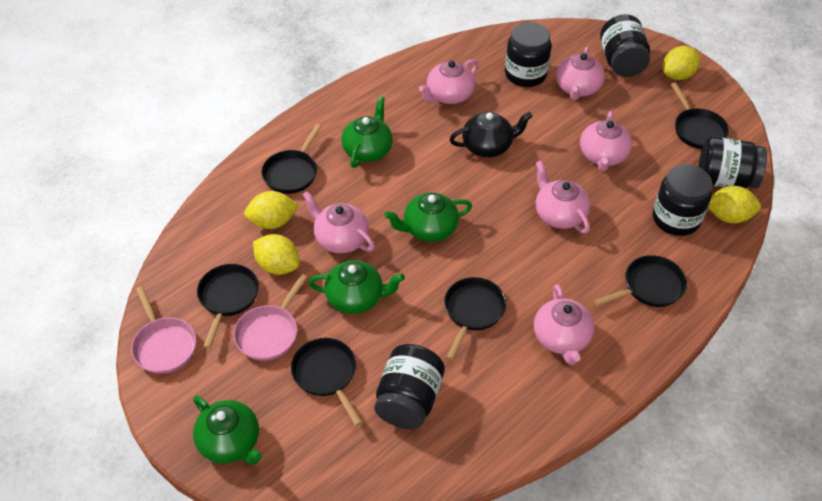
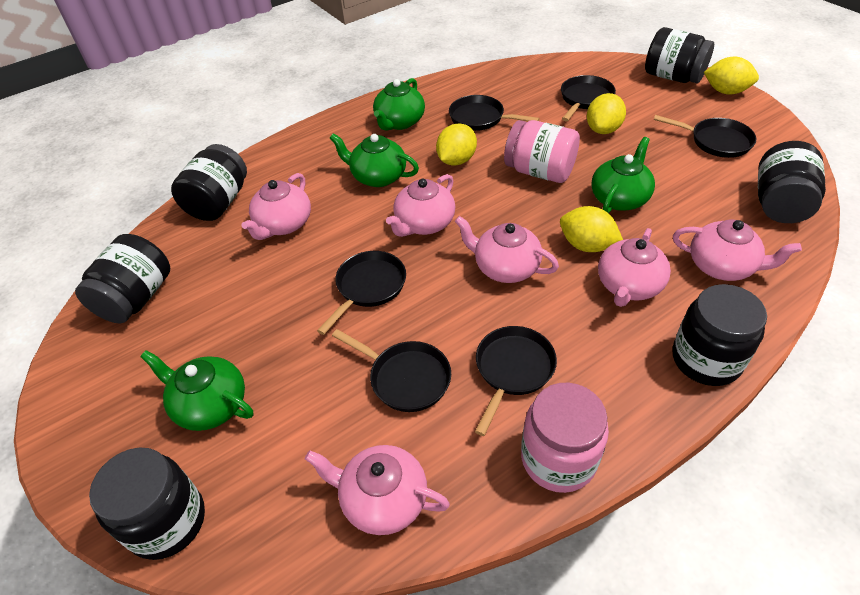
black jar: 5 -> 6
black teapot: 1 -> 0
pink jar: 0 -> 2
pink pan: 2 -> 0

